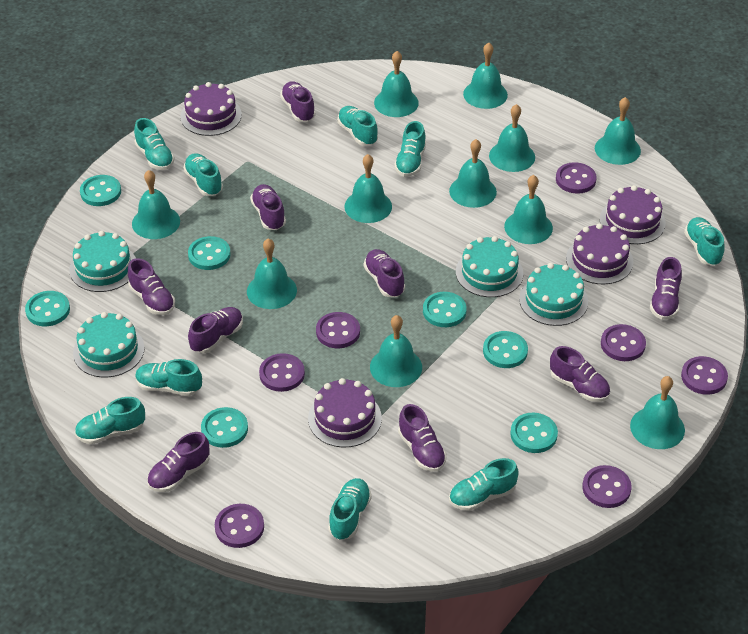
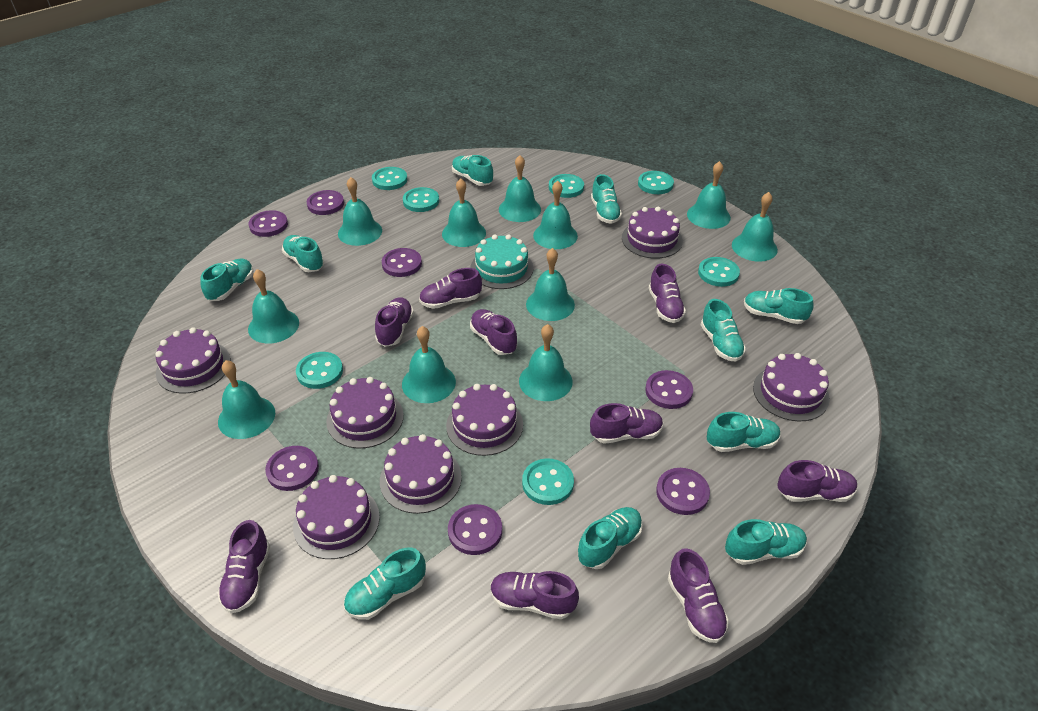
purple cake: 4 -> 7
turquoise cake: 4 -> 1
turquoise shoe: 9 -> 10

